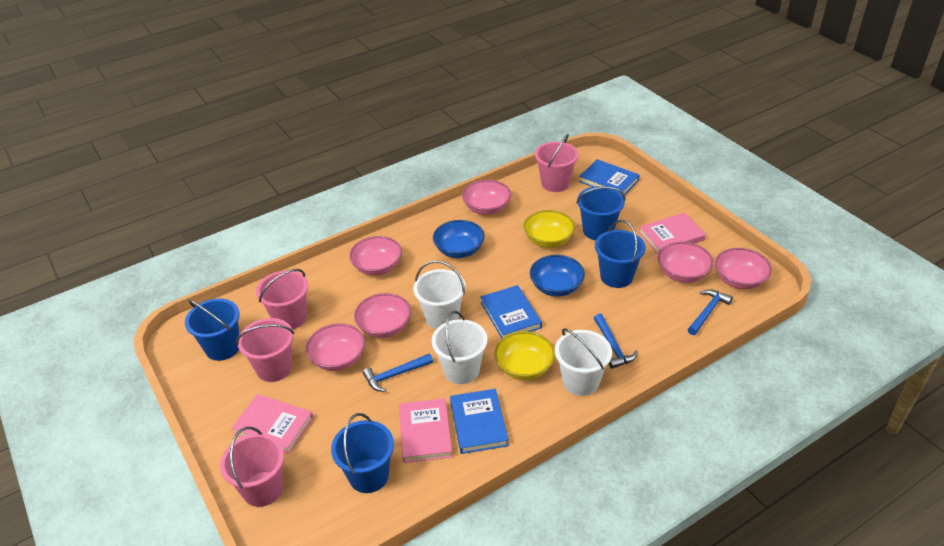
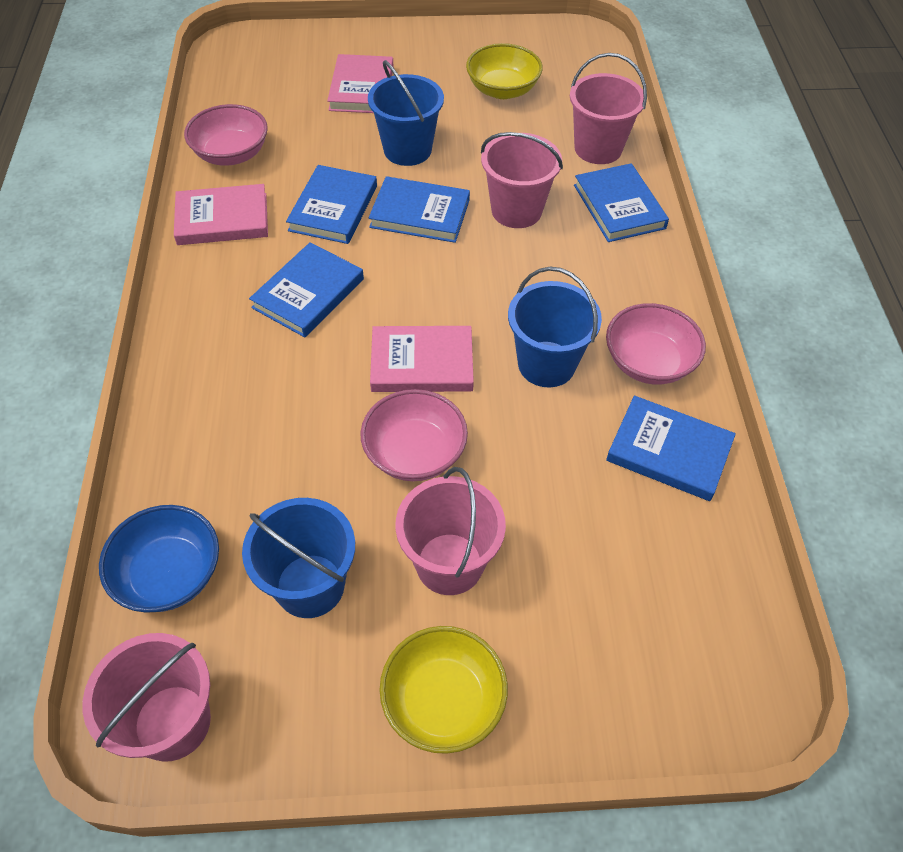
blue book: 3 -> 5
blue bowl: 2 -> 1
blue bucket: 4 -> 3
blue hammer: 3 -> 0
pink bowl: 6 -> 3
white bucket: 3 -> 0

